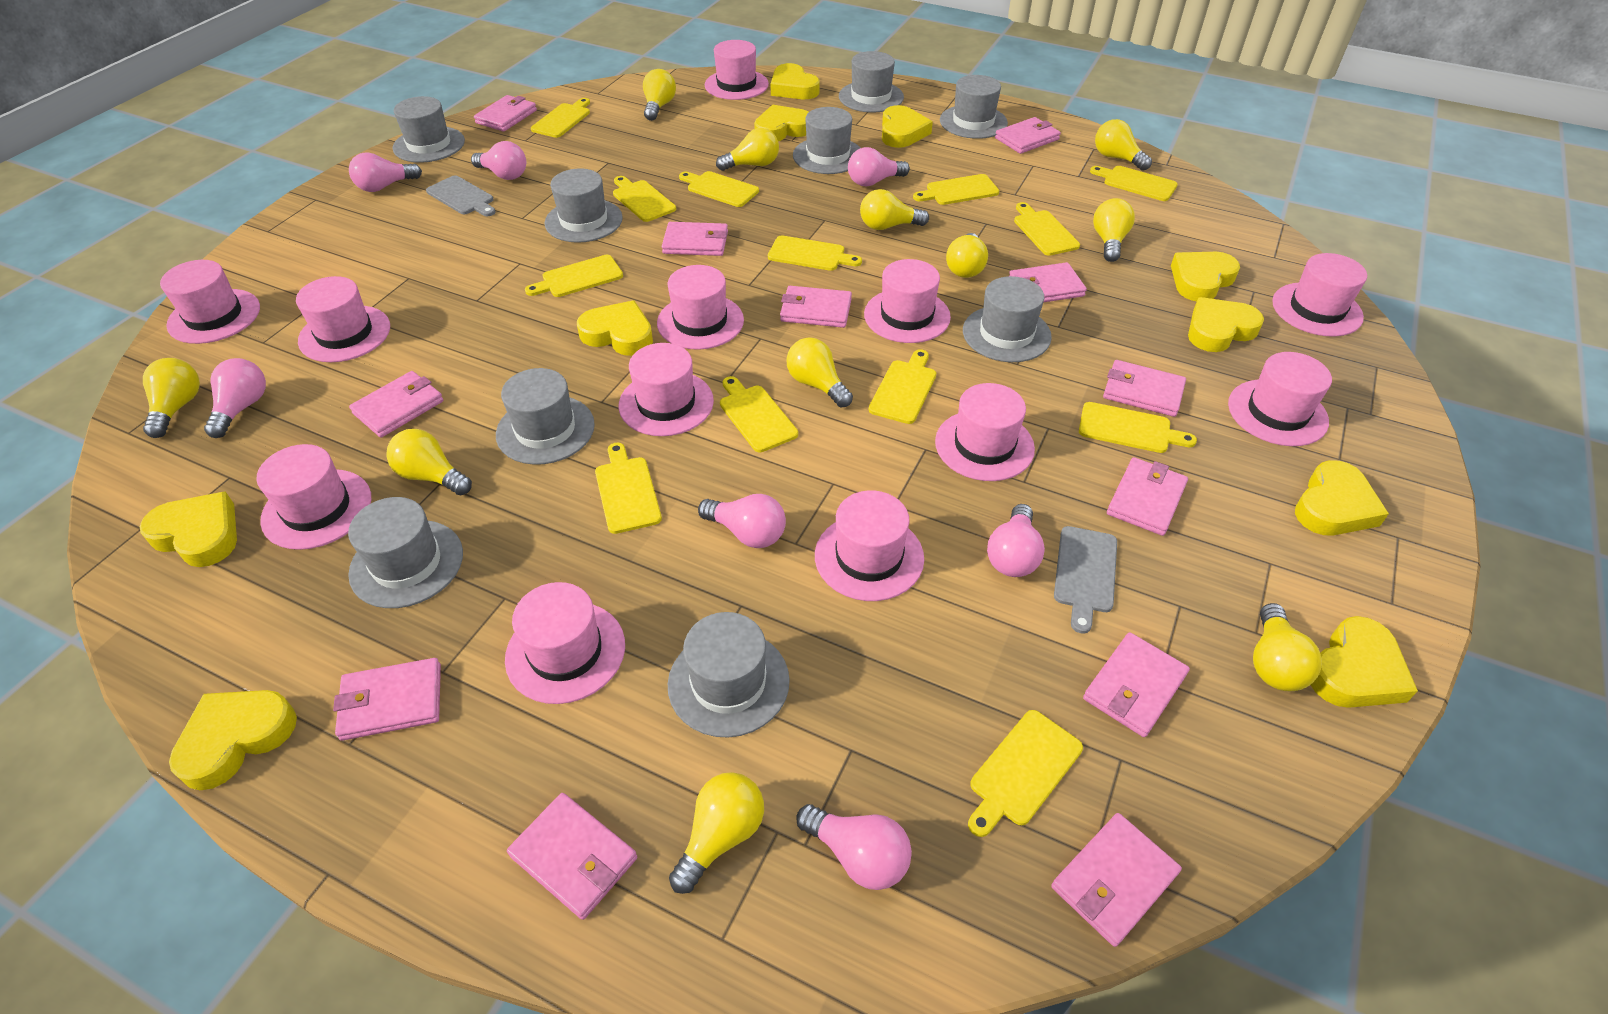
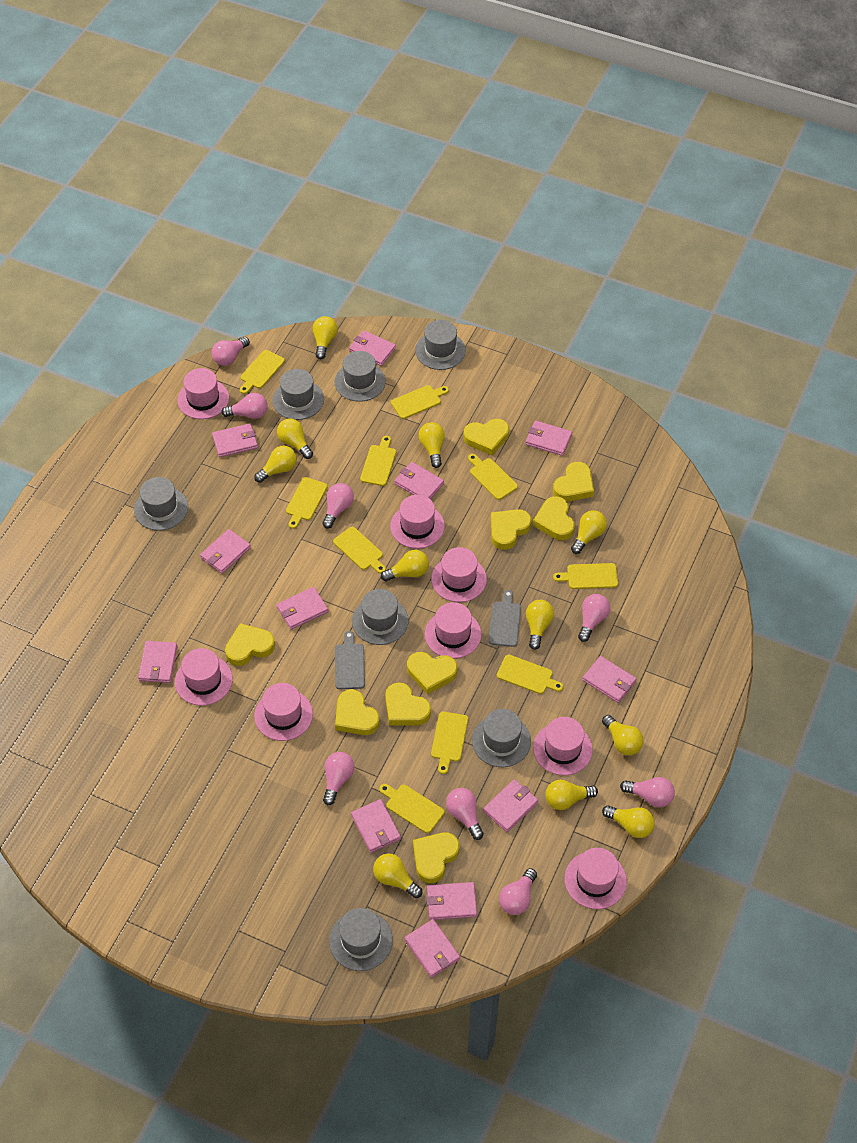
grey hat: 9 -> 7
pink hat: 12 -> 8
pink light bulb: 7 -> 8
yellow cutting board: 13 -> 10
yellow heart: 10 -> 9

